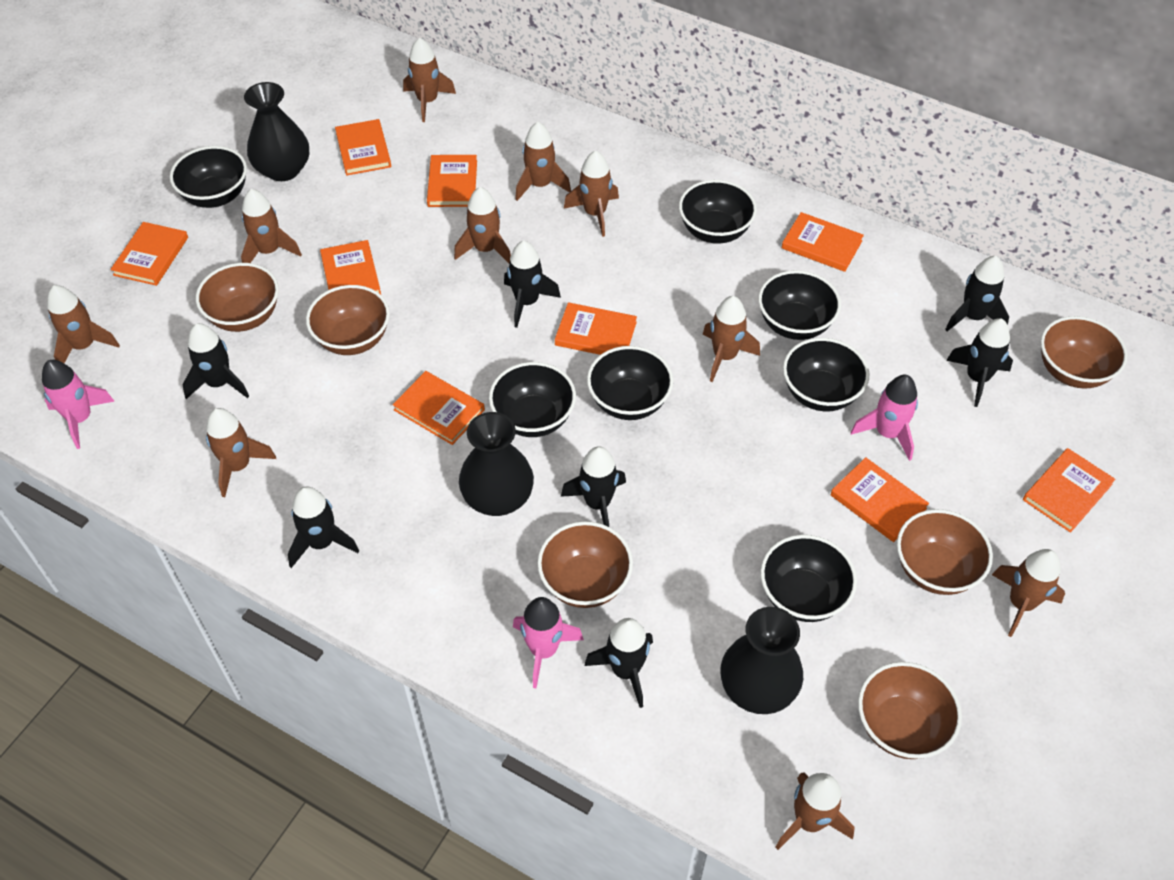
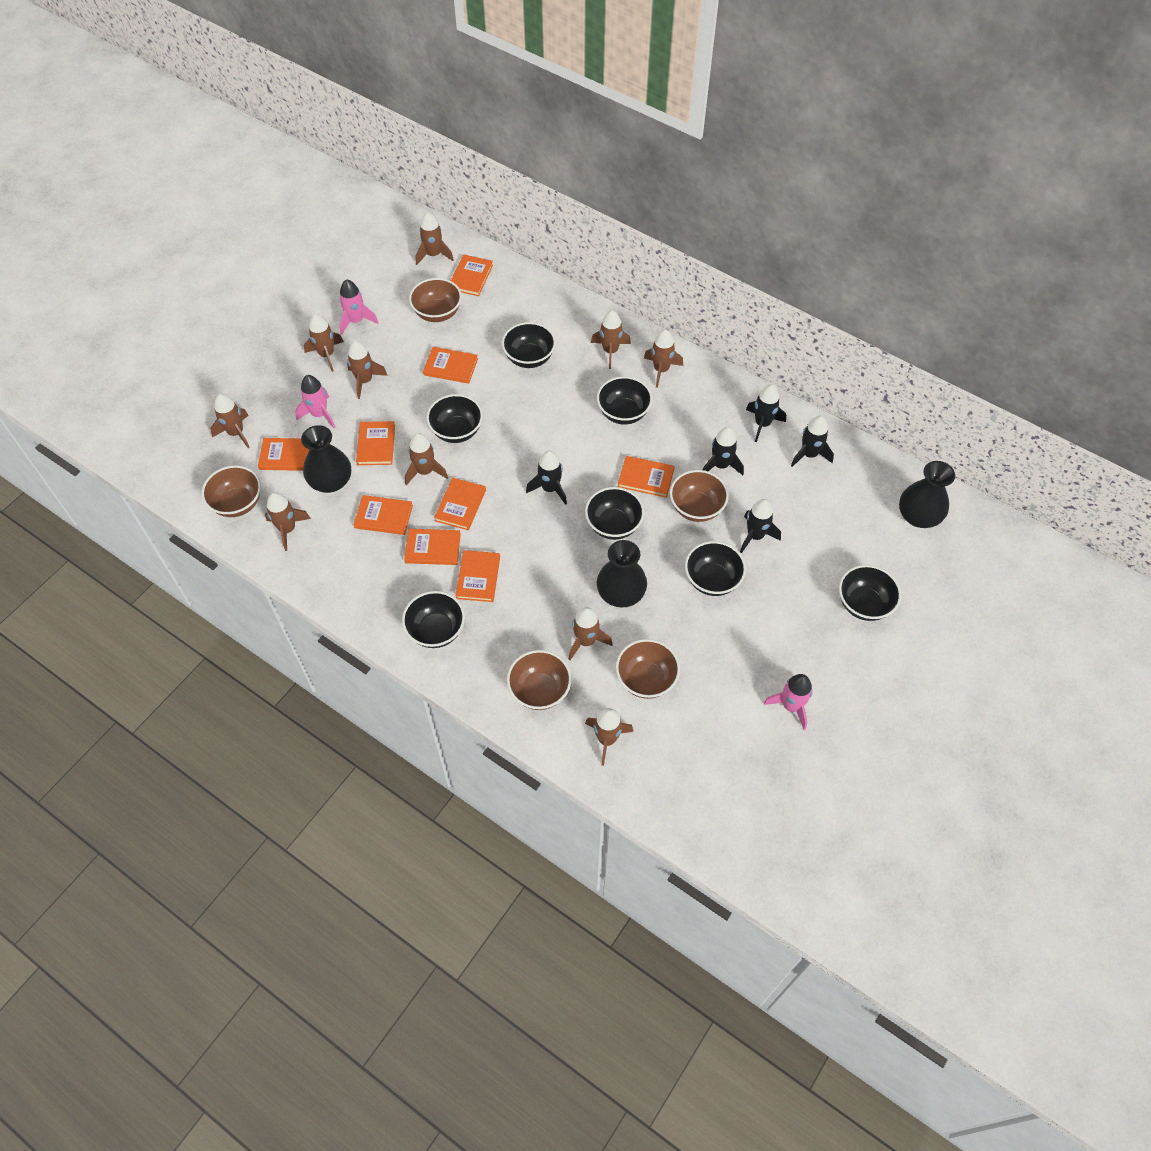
black rocket: 7 -> 5
brown bowl: 6 -> 5

